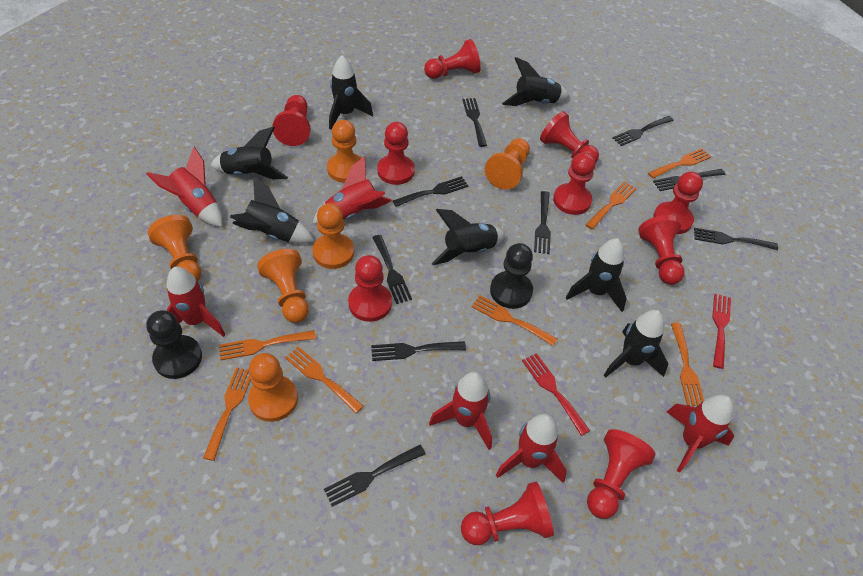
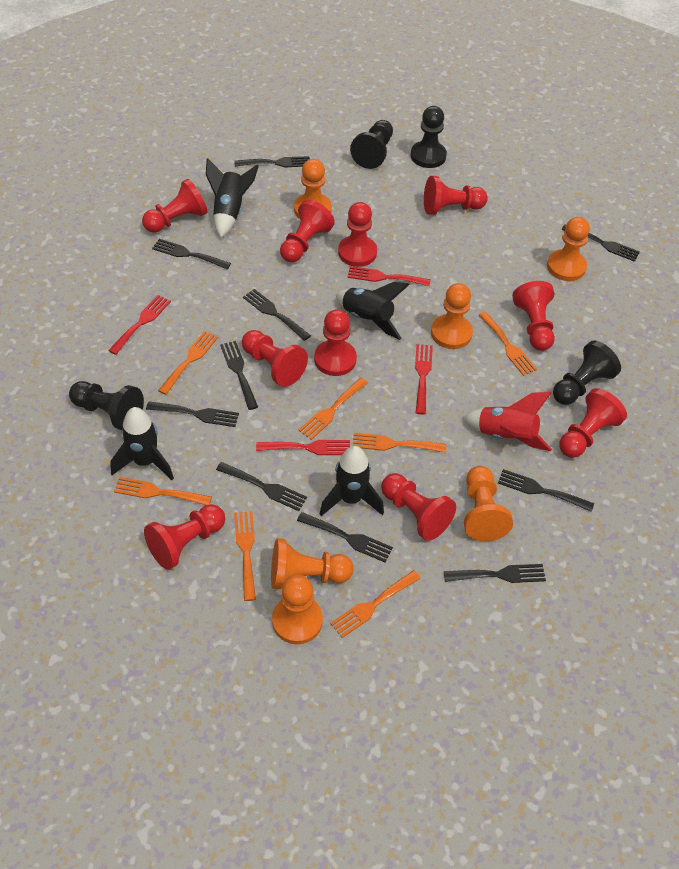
black fork: 9 -> 10
black pawn: 2 -> 4
black rocket: 7 -> 4
red fork: 2 -> 4
red rocket: 6 -> 1

